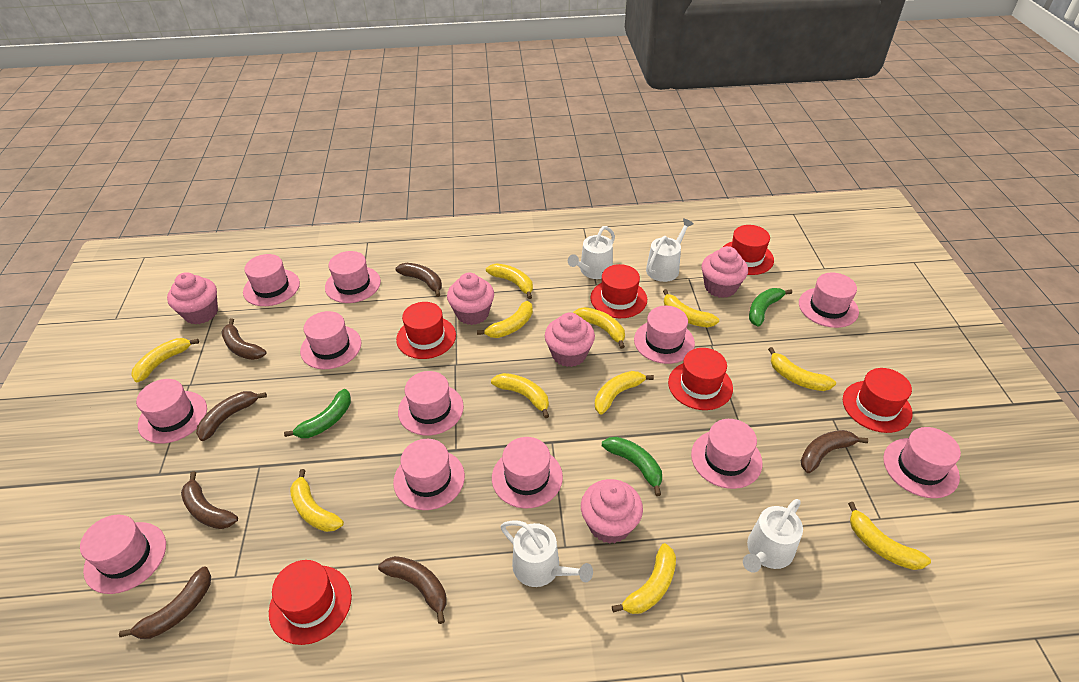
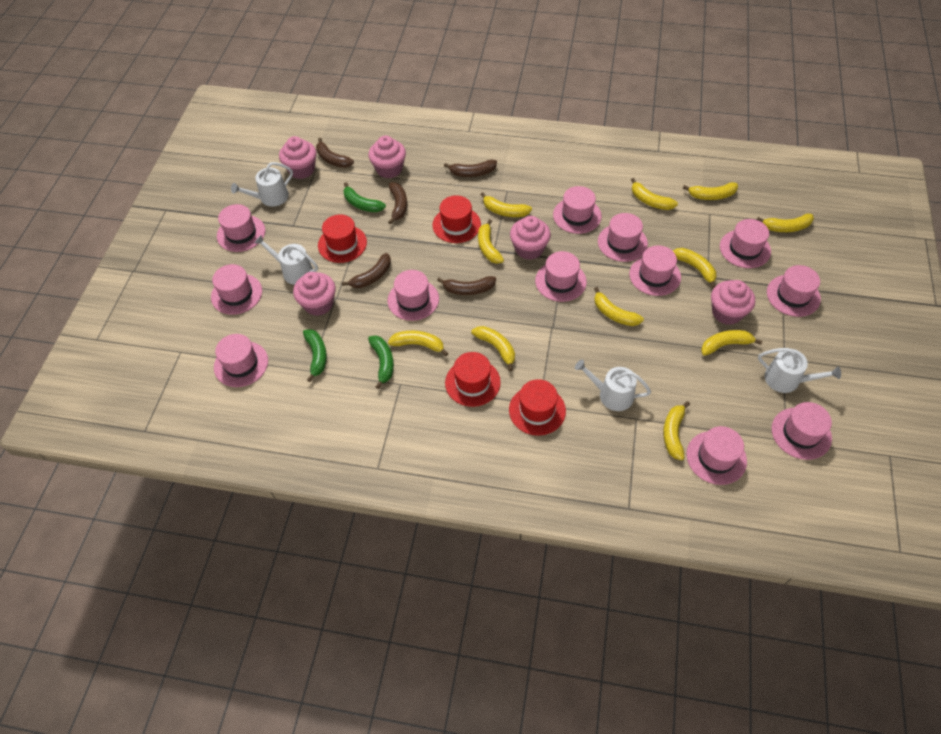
brown banana: 7 -> 5
red hat: 6 -> 4

